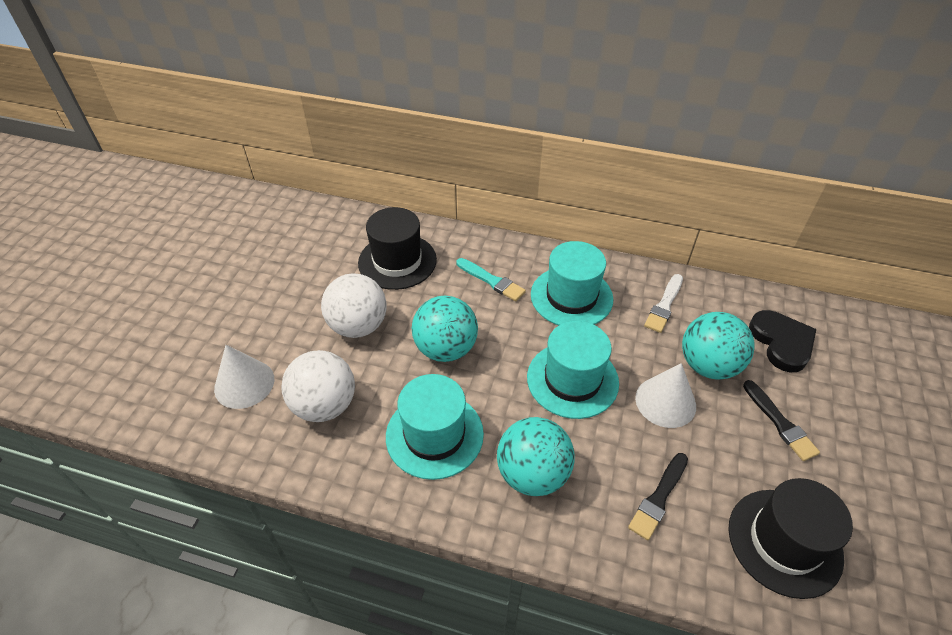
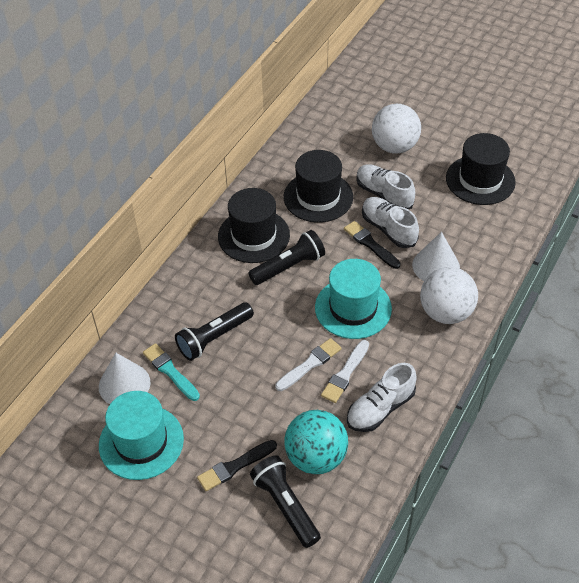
black flashlight: 0 -> 3
black hat: 2 -> 3
black heart: 1 -> 0
turquoise ball: 3 -> 1
turquoise hat: 3 -> 2
white brush: 1 -> 2
white shoe: 0 -> 3

